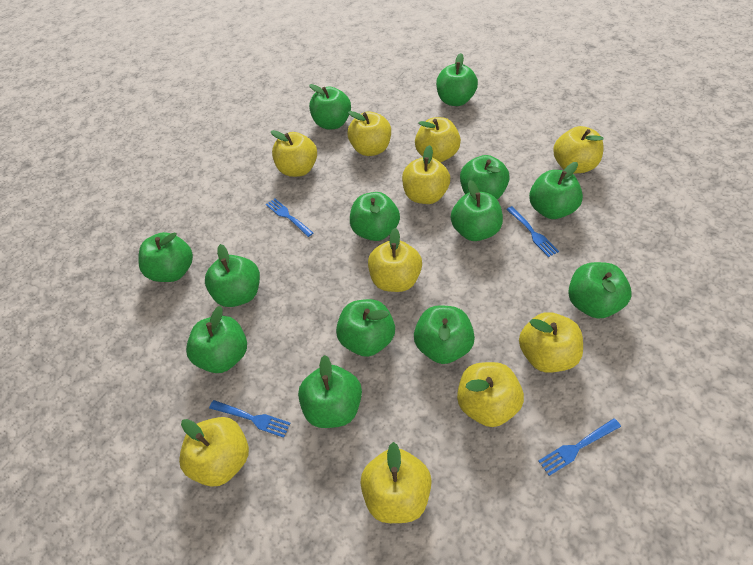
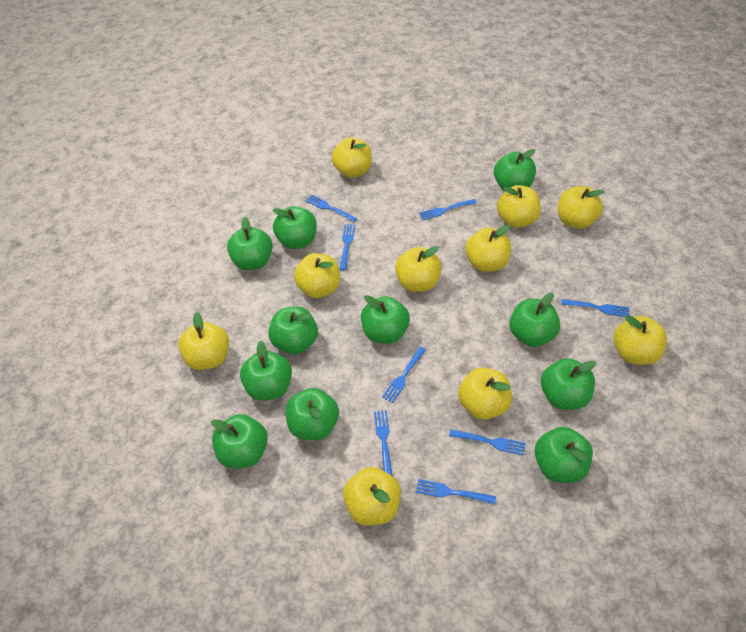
blue fork: 4 -> 8
green apple: 13 -> 11

